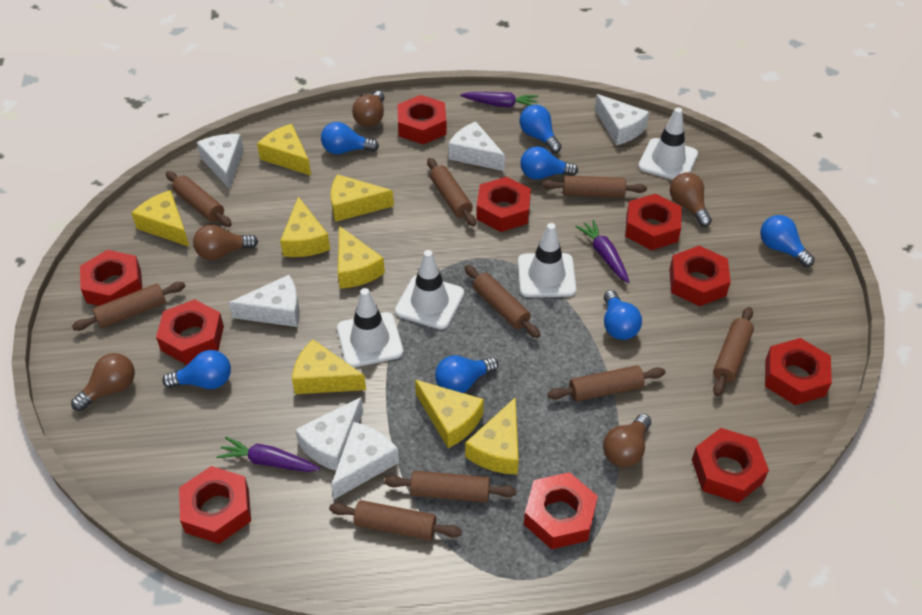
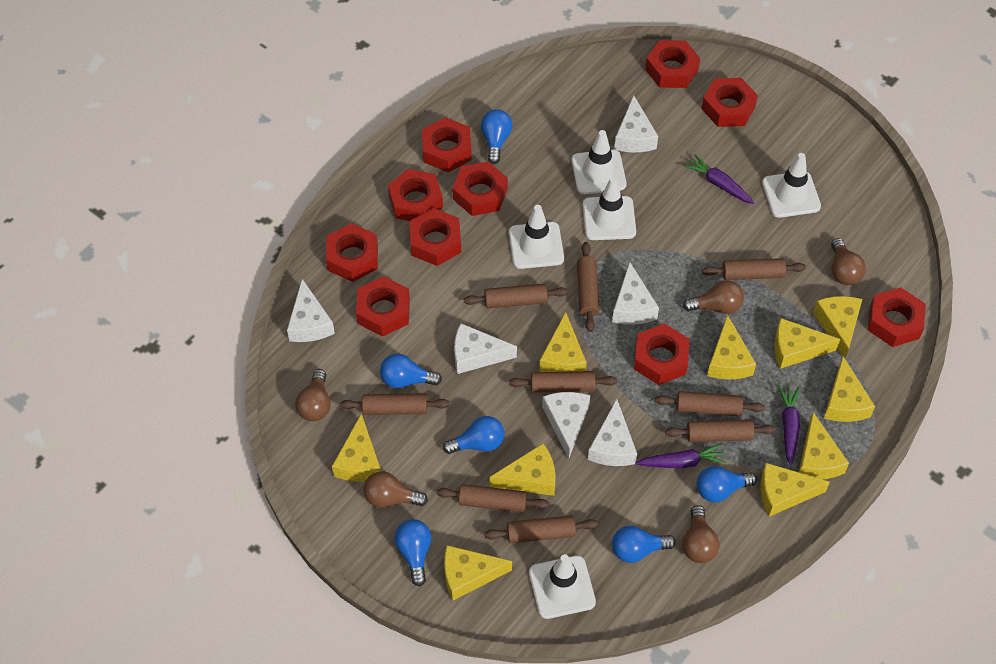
blue light bulb: 7 -> 6
white traffic cone: 4 -> 5
yellow cheese: 8 -> 10

